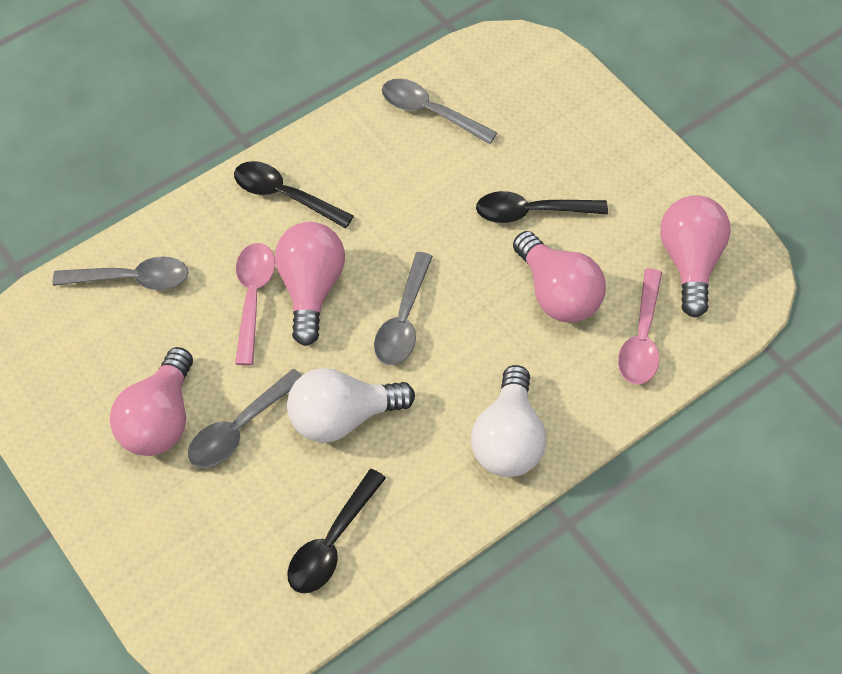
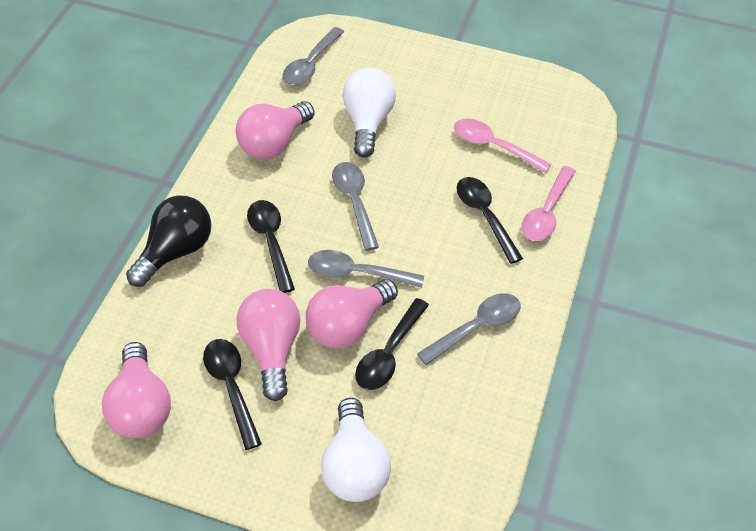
black light bulb: 0 -> 1
black spoon: 3 -> 4

